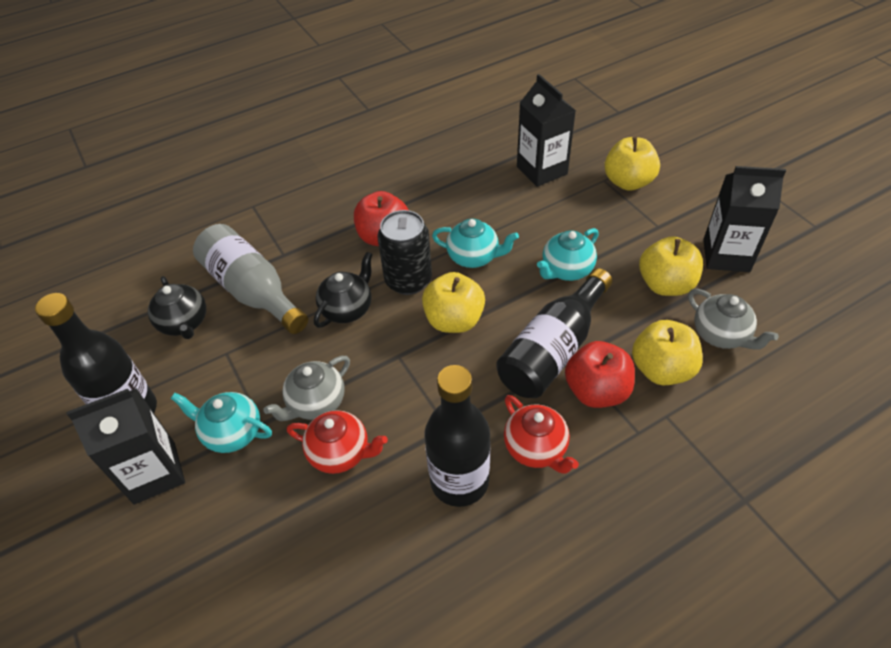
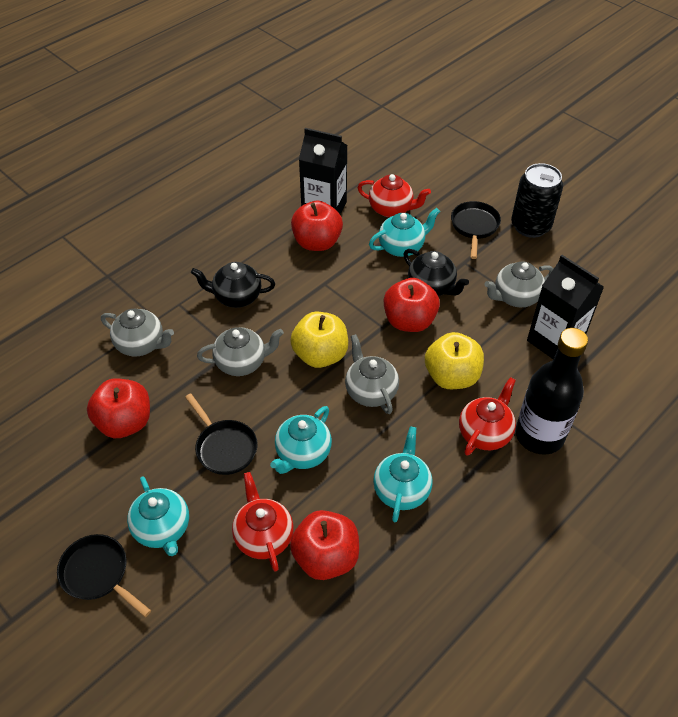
black bottle: 3 -> 1
black carton: 3 -> 2
black pan: 0 -> 3
grey bottle: 1 -> 0
grey teapot: 2 -> 4
red apple: 2 -> 4
red teapot: 2 -> 3
turquoise teapot: 3 -> 4
yellow apple: 4 -> 2

